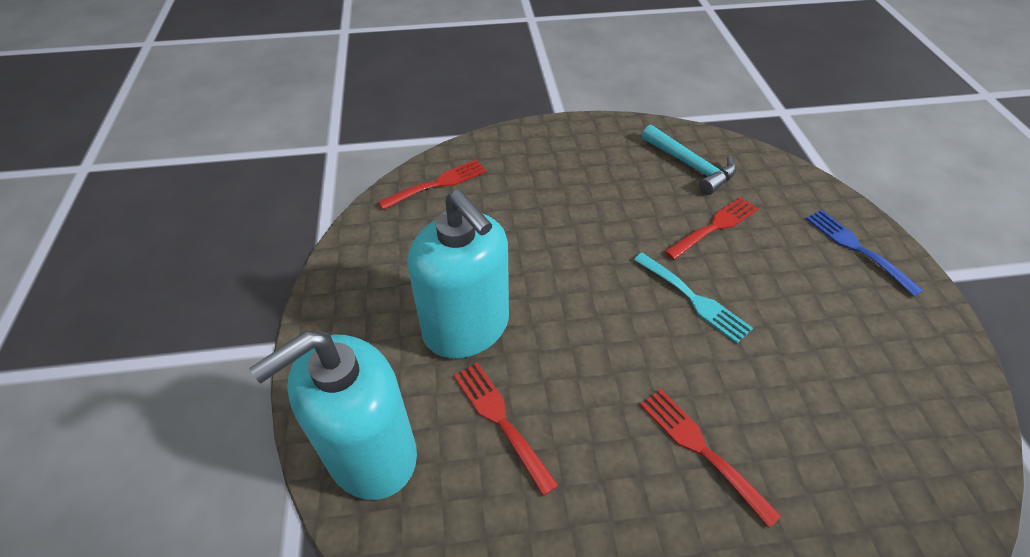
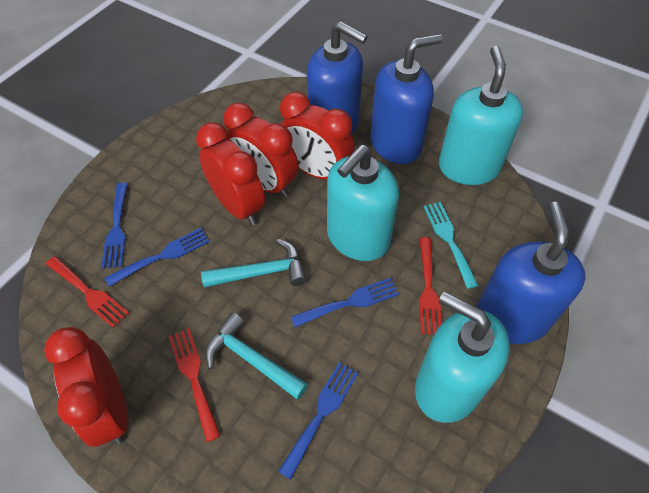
blue fork: 1 -> 4
blue soap dispenser: 0 -> 3
red clock: 0 -> 4
red fork: 4 -> 3
turquoise hammer: 1 -> 2
turquoise soap dispenser: 2 -> 3

